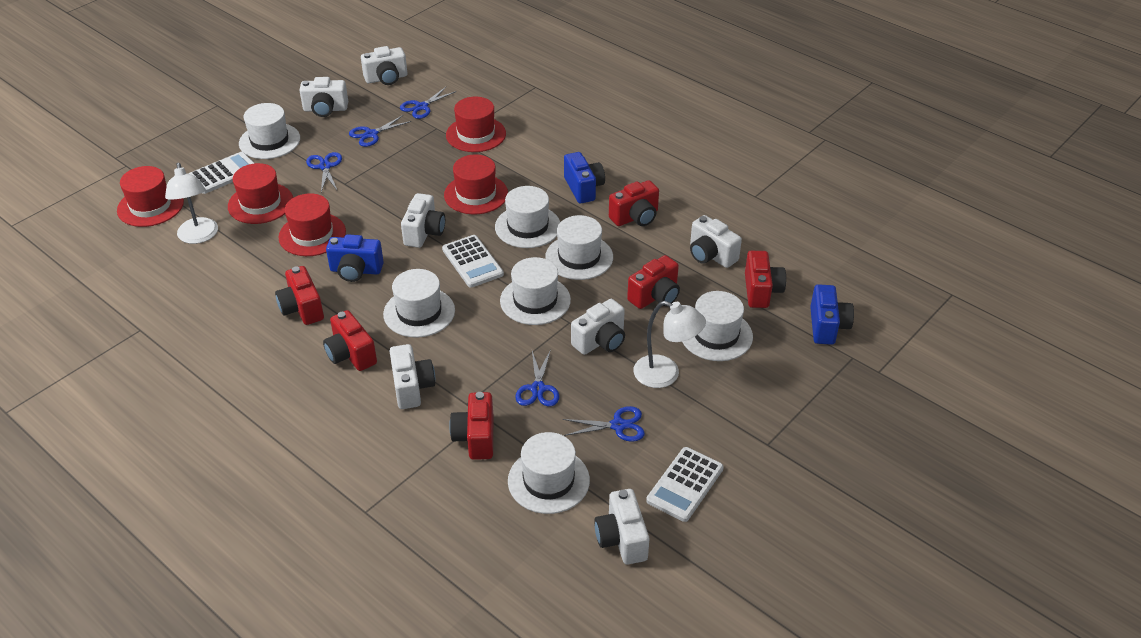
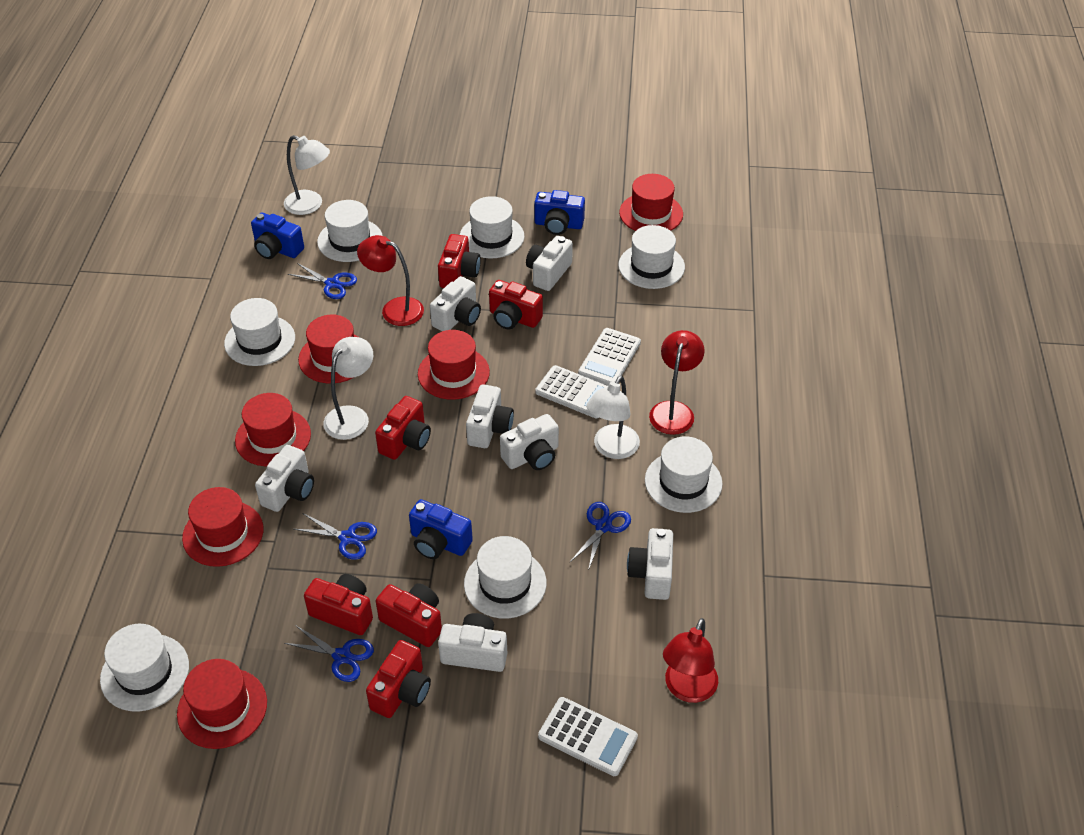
blue scissors: 5 -> 4
red hat: 5 -> 6
red lamp: 0 -> 3
white lamp: 2 -> 3

